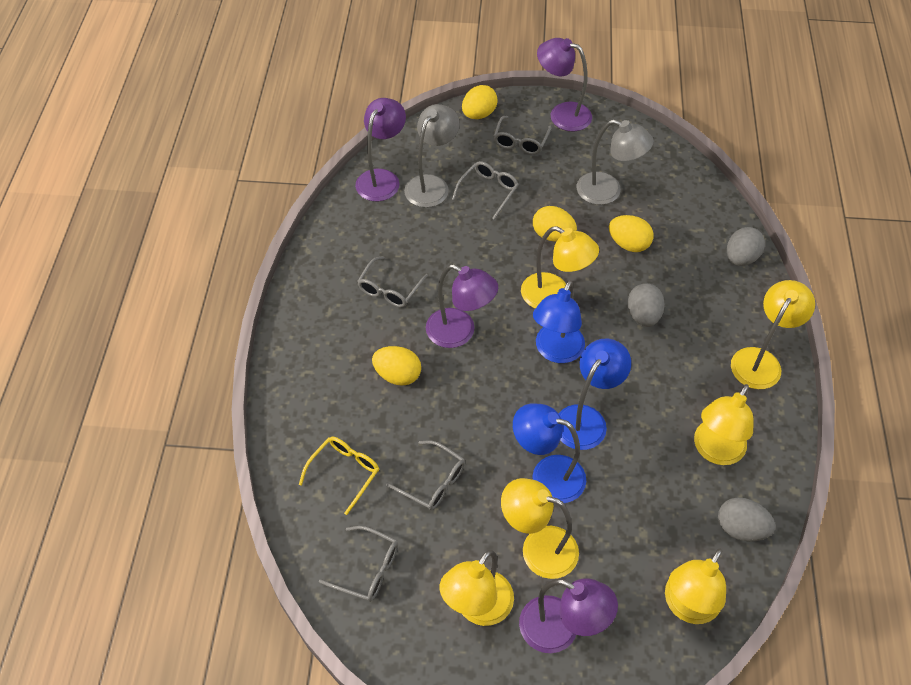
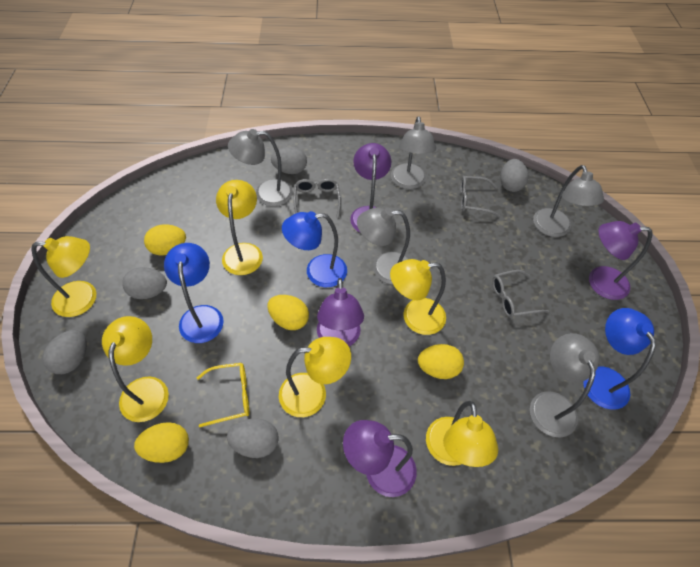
grey egg: 3 -> 5
grey glasses: 5 -> 3
grey lamp: 2 -> 5

